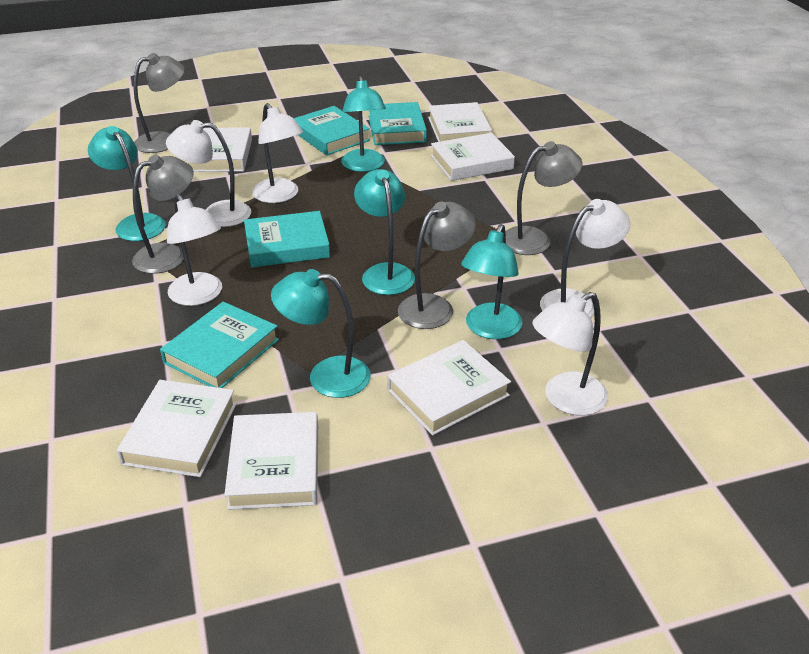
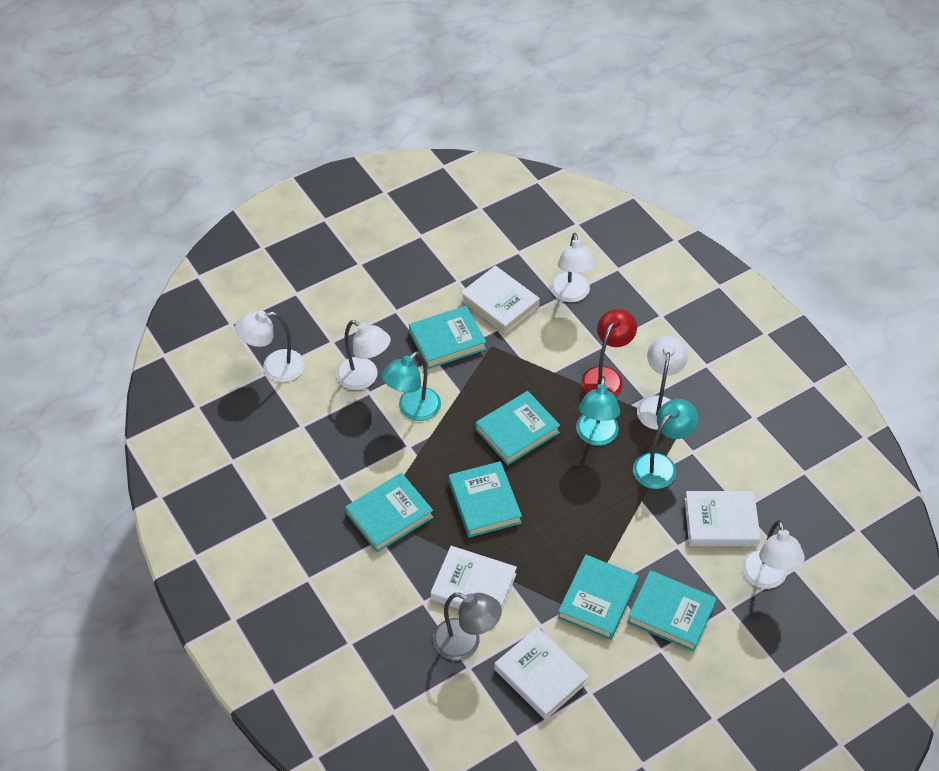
grey lamp: 4 -> 1
red lamp: 0 -> 1
turquoise book: 4 -> 6
turquoise lamp: 5 -> 3
white book: 6 -> 4

